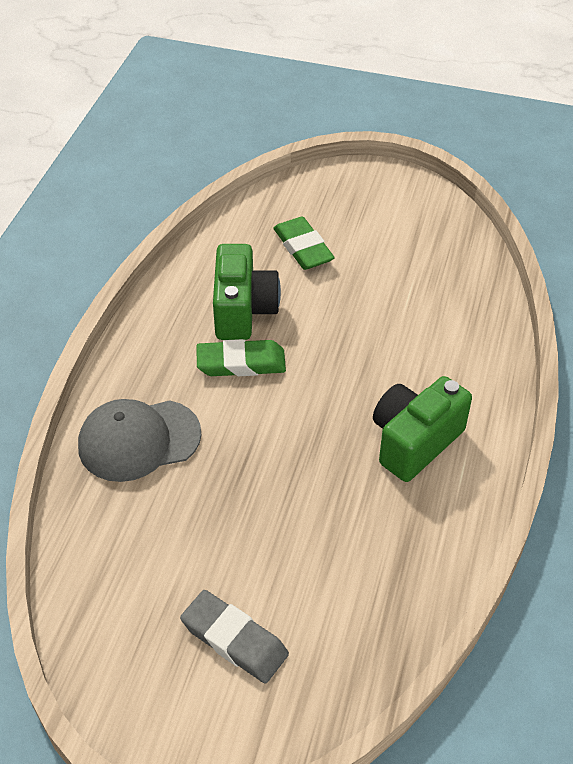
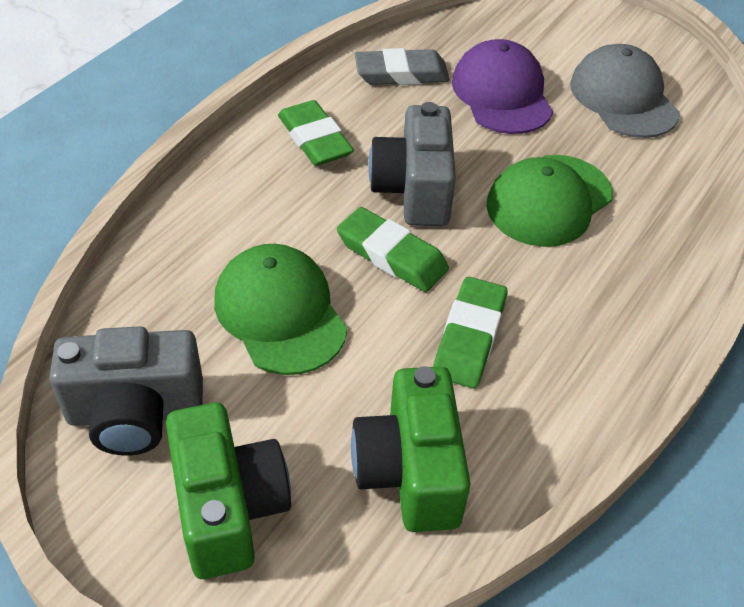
green cap: 0 -> 2
green eraser: 2 -> 3
grey camera: 0 -> 2
purple cap: 0 -> 1

